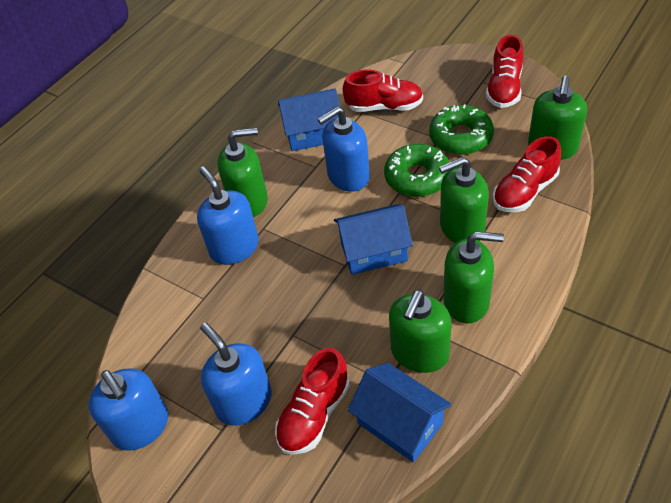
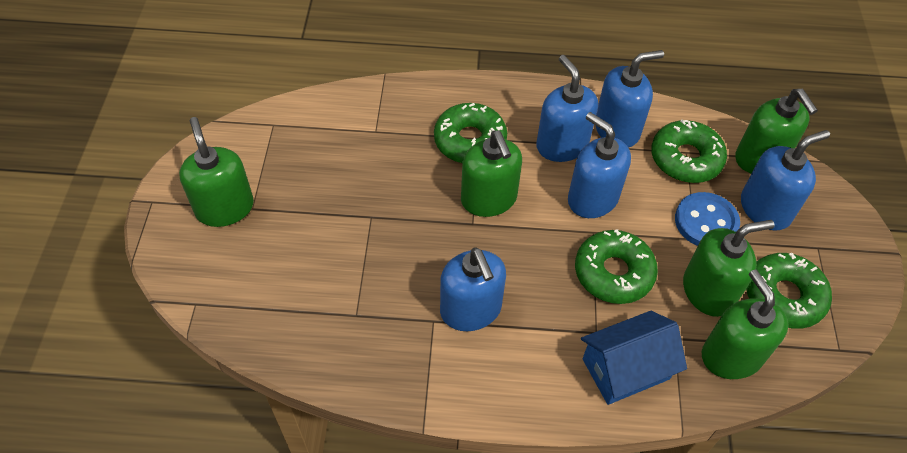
blue button: 0 -> 1
blue house: 3 -> 1
blue soap dispenser: 4 -> 5
green donut: 2 -> 4
red shoe: 4 -> 0

